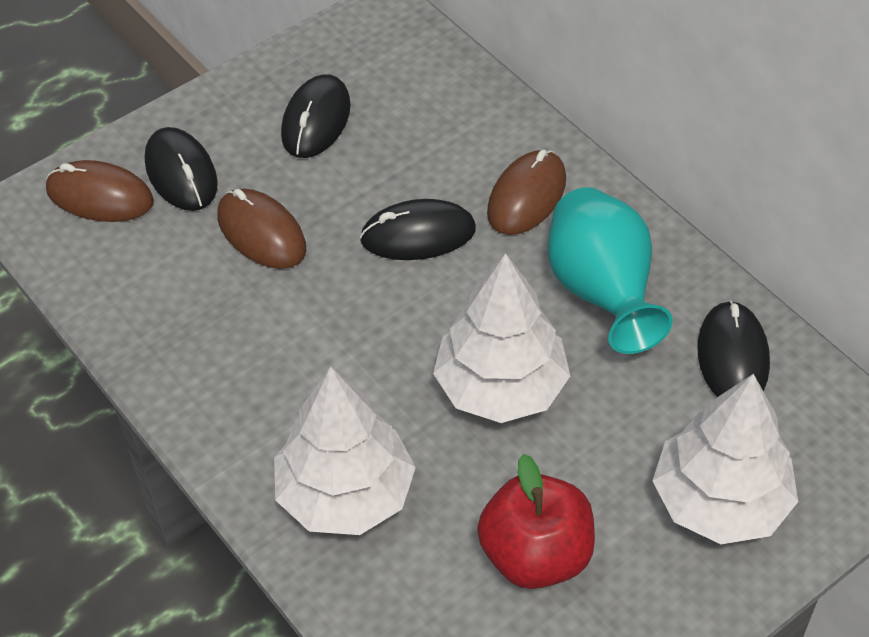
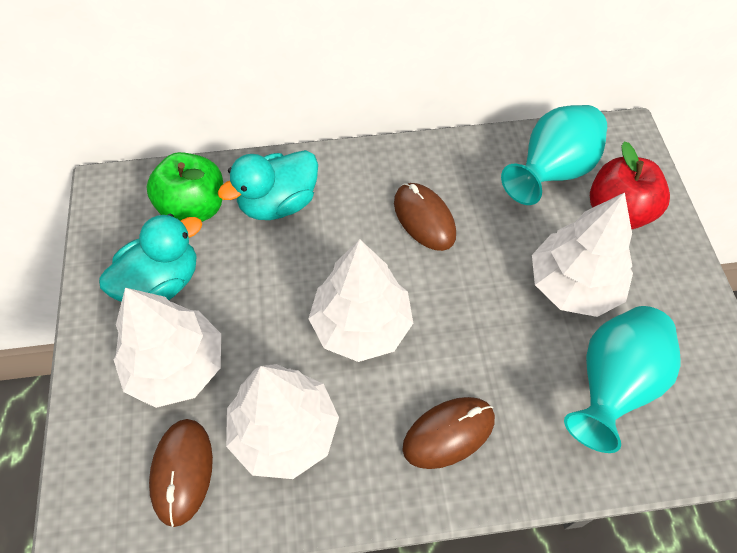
black mouse: 4 -> 0
green apple: 0 -> 1
turquoise duck: 0 -> 2
turquoise vase: 1 -> 2
white tree: 3 -> 4

